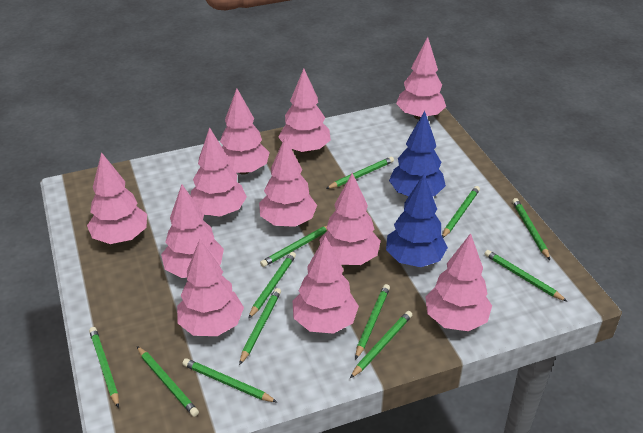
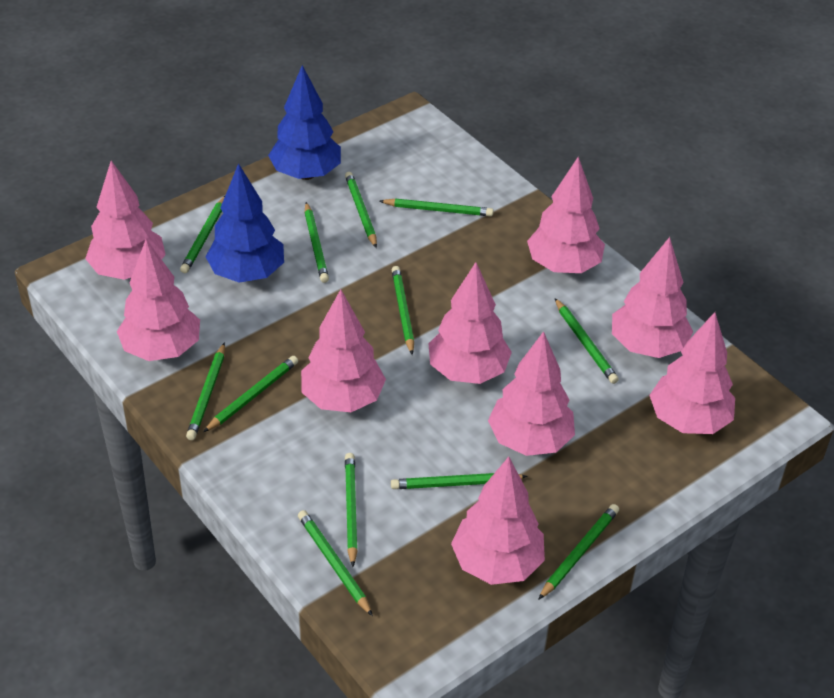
pink tree: 11 -> 9

